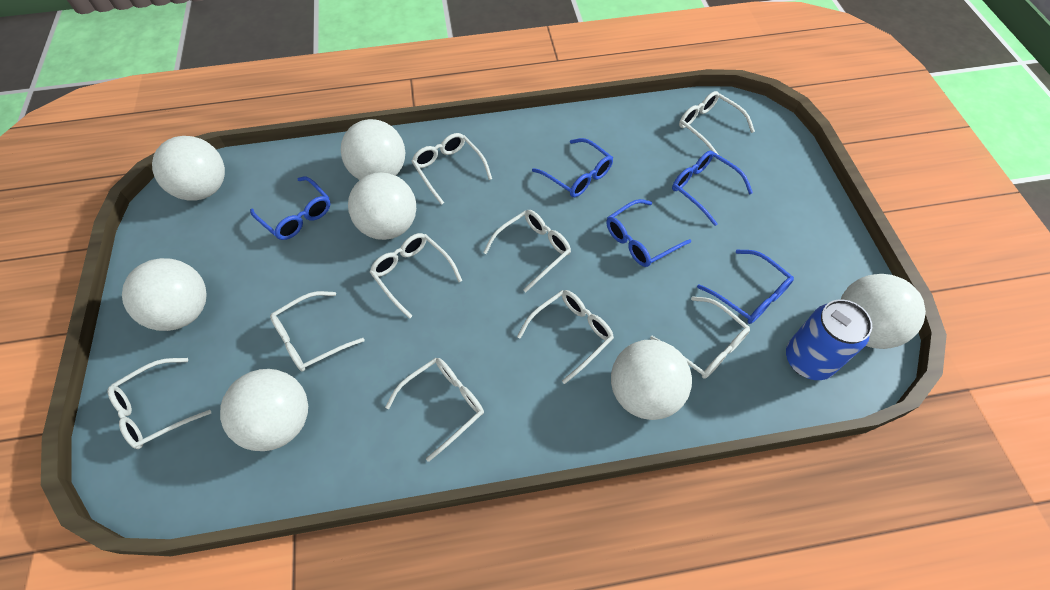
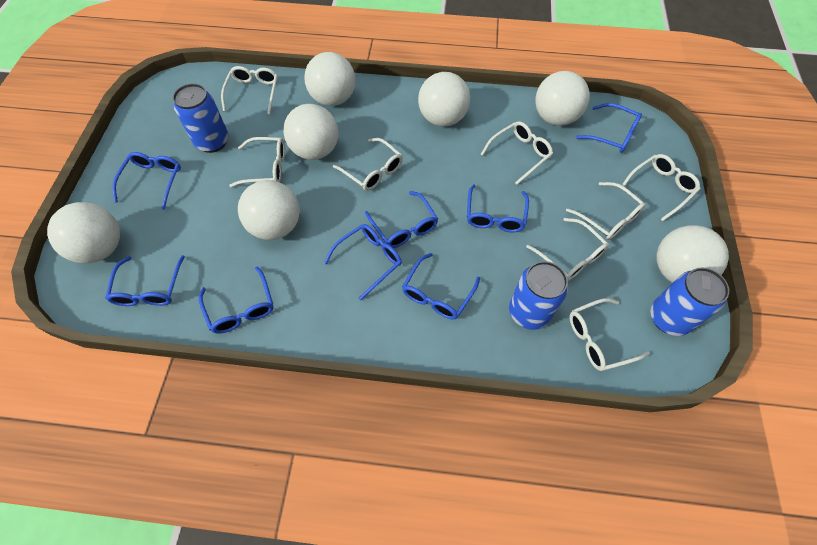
blue can: 1 -> 3
blue glasses: 5 -> 8
white glasses: 9 -> 8

